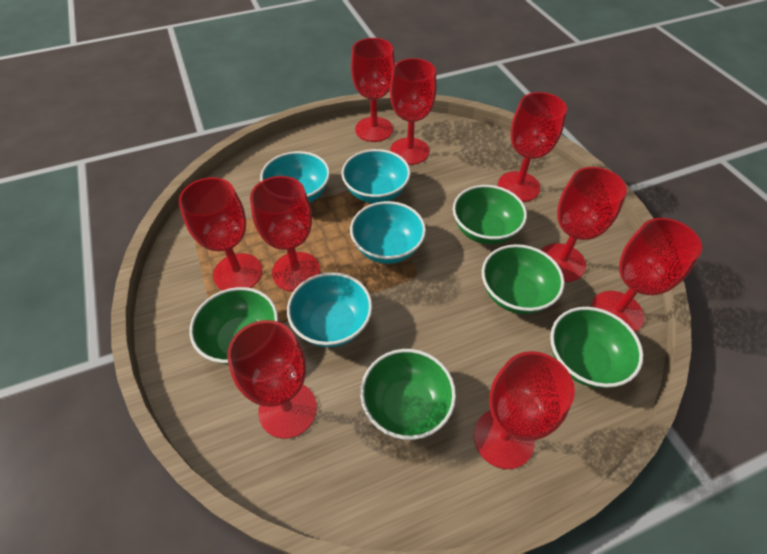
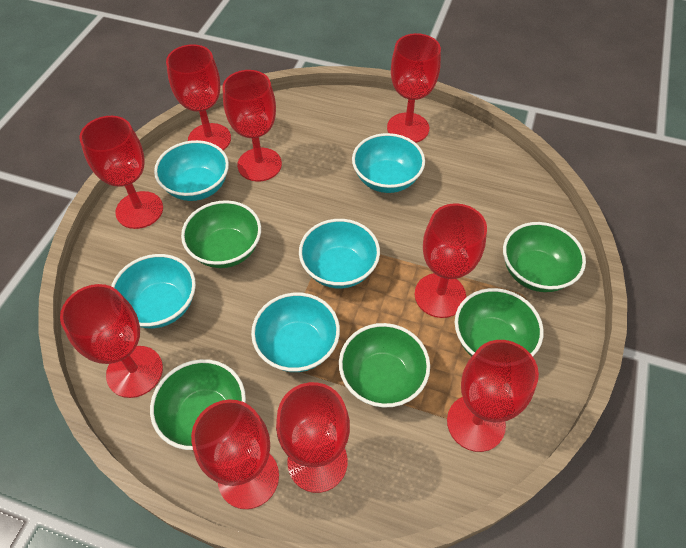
turquoise bowl: 4 -> 5

